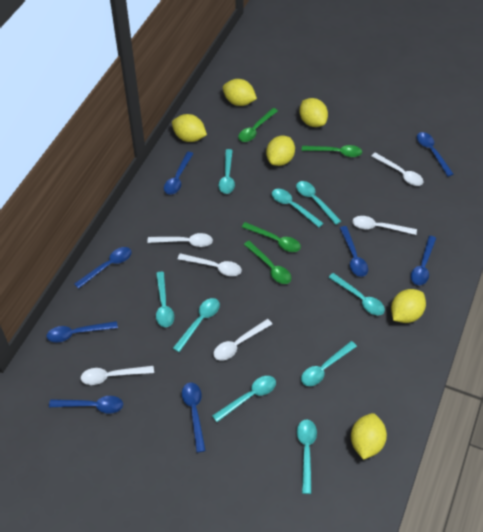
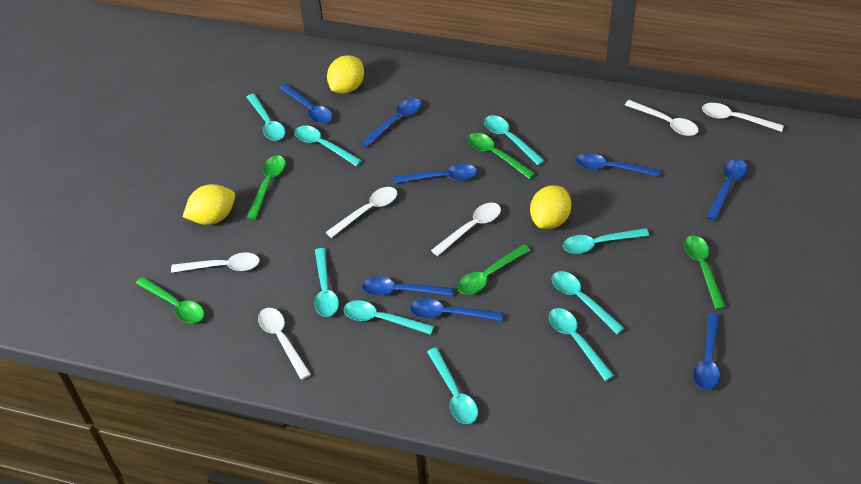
green spoon: 4 -> 5
yellow lemon: 6 -> 3

